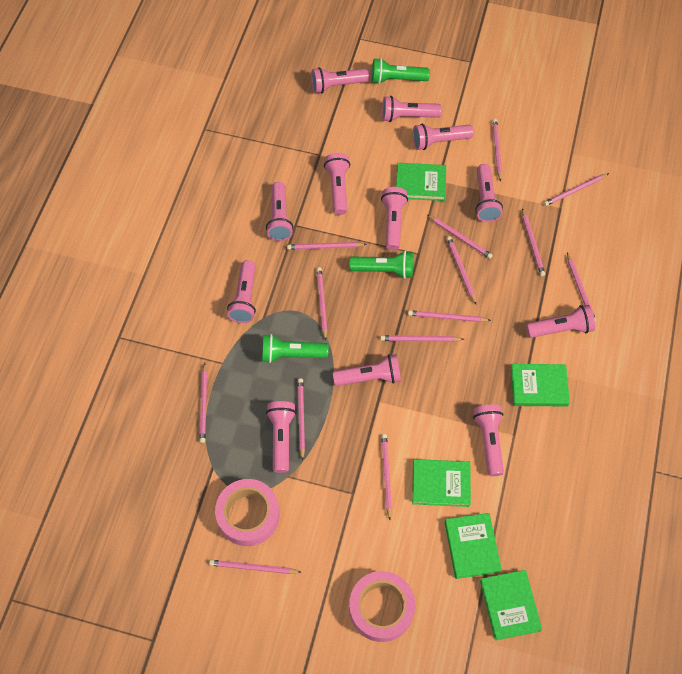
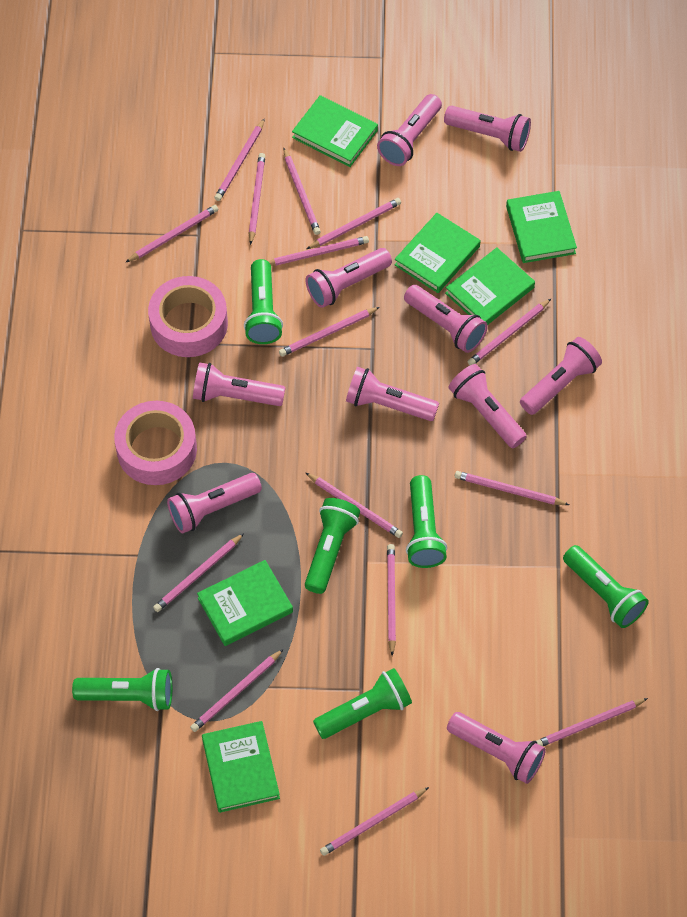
green book: 5 -> 6
green flashlight: 3 -> 6
pink flashlight: 12 -> 10
pink pencil: 14 -> 15

